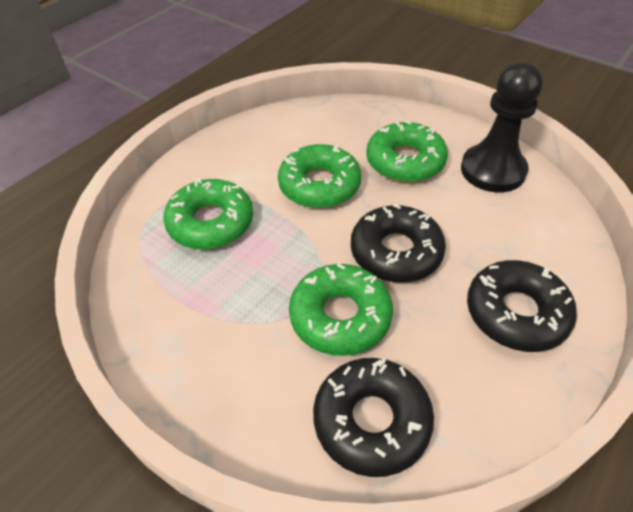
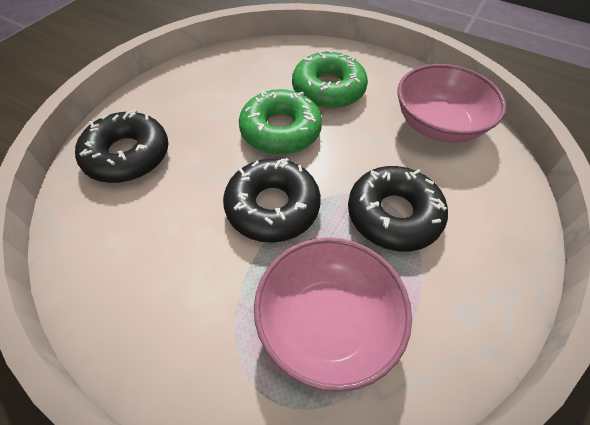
black pawn: 1 -> 0
green donut: 4 -> 2
pink bowl: 0 -> 2

